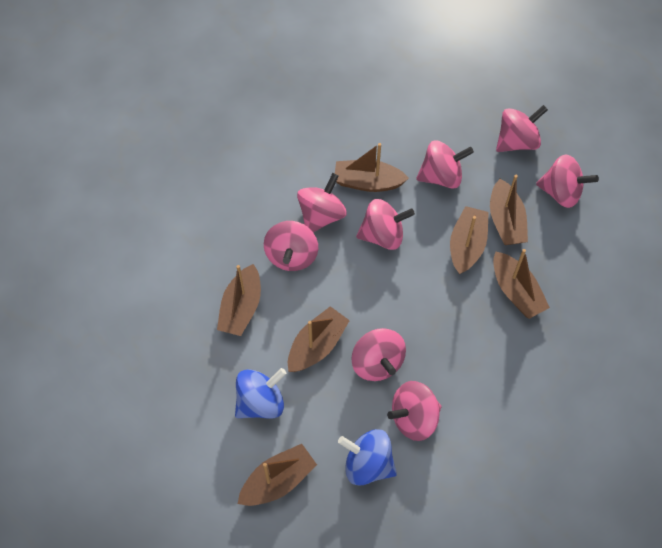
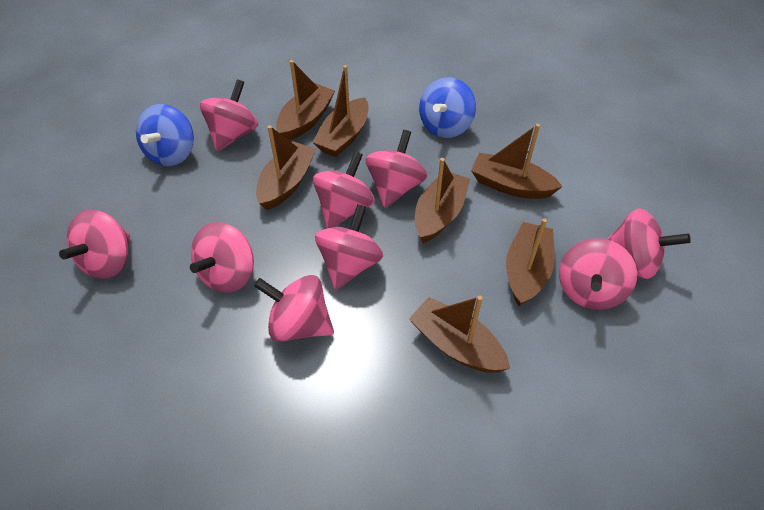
pink spinning top: 8 -> 9

